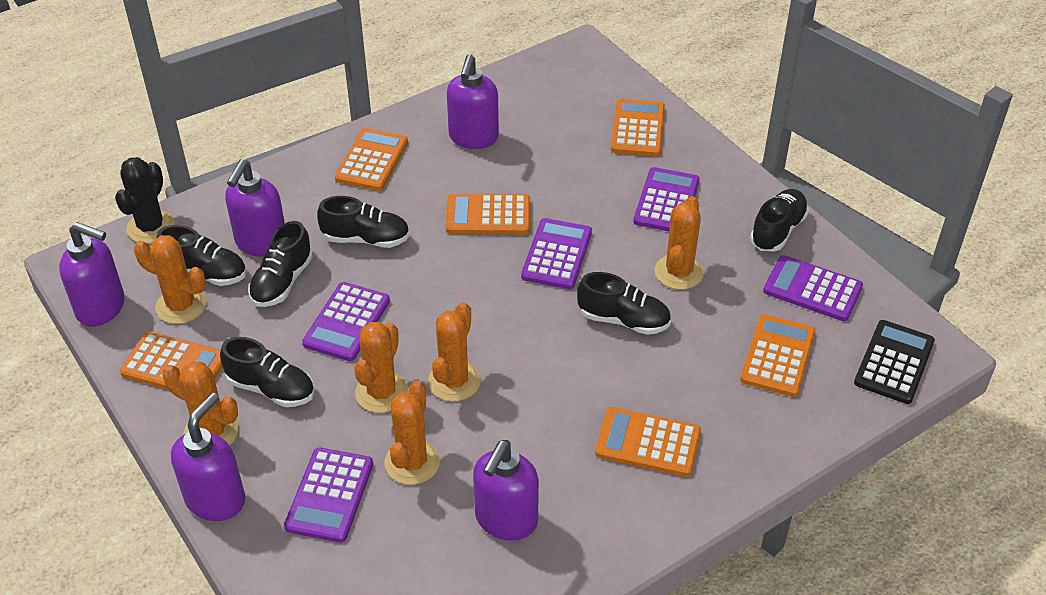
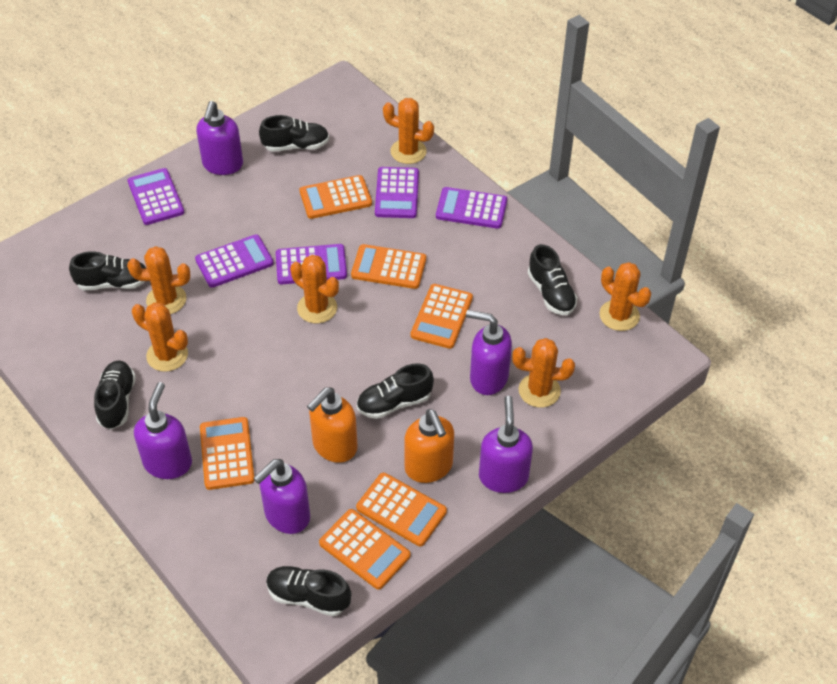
black cactus: 1 -> 0
black calculator: 1 -> 0
orange soap dispenser: 0 -> 2

